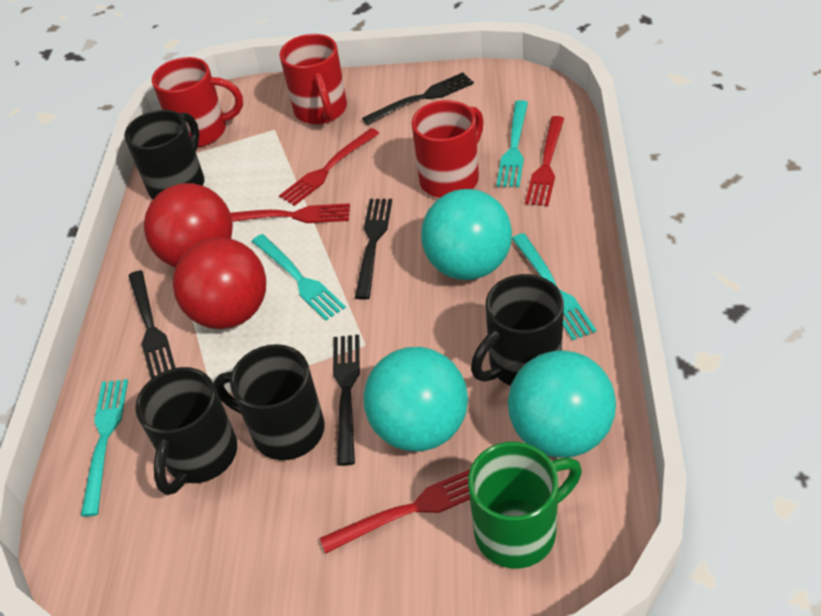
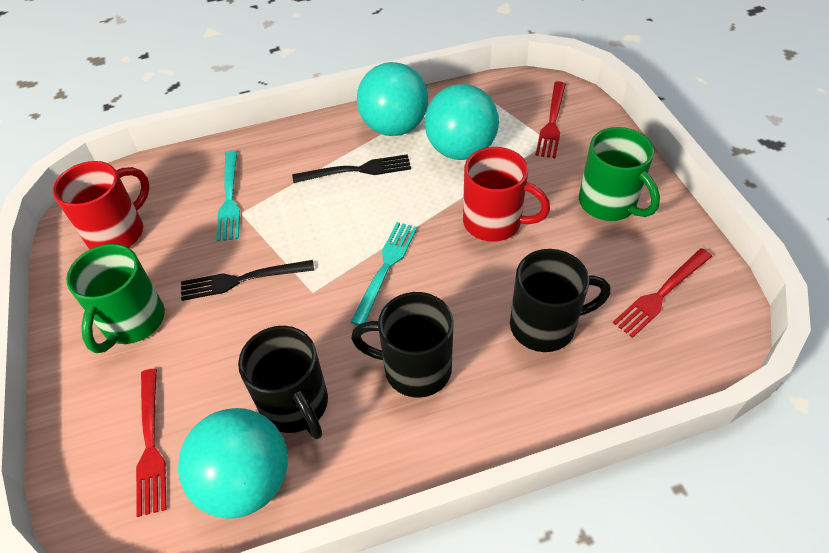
black fork: 4 -> 2
black mug: 4 -> 3
green mug: 1 -> 2
red ball: 2 -> 0
red fork: 4 -> 3
red mug: 3 -> 2
turquoise fork: 4 -> 2

